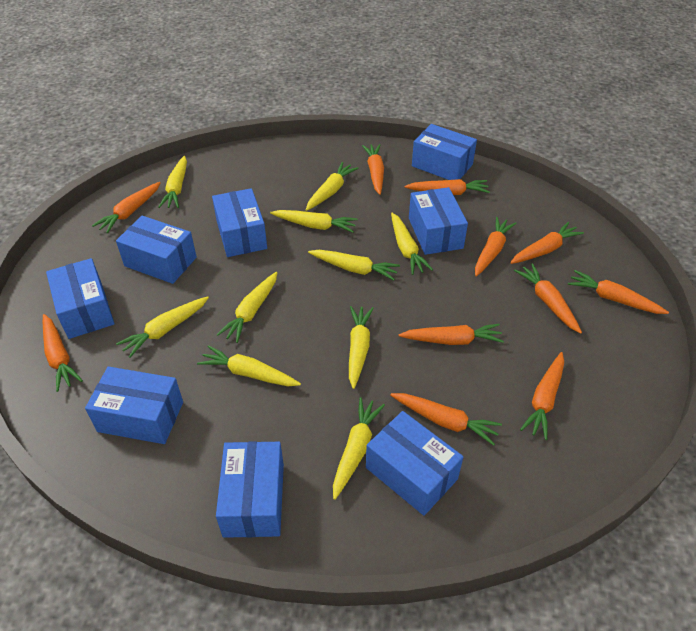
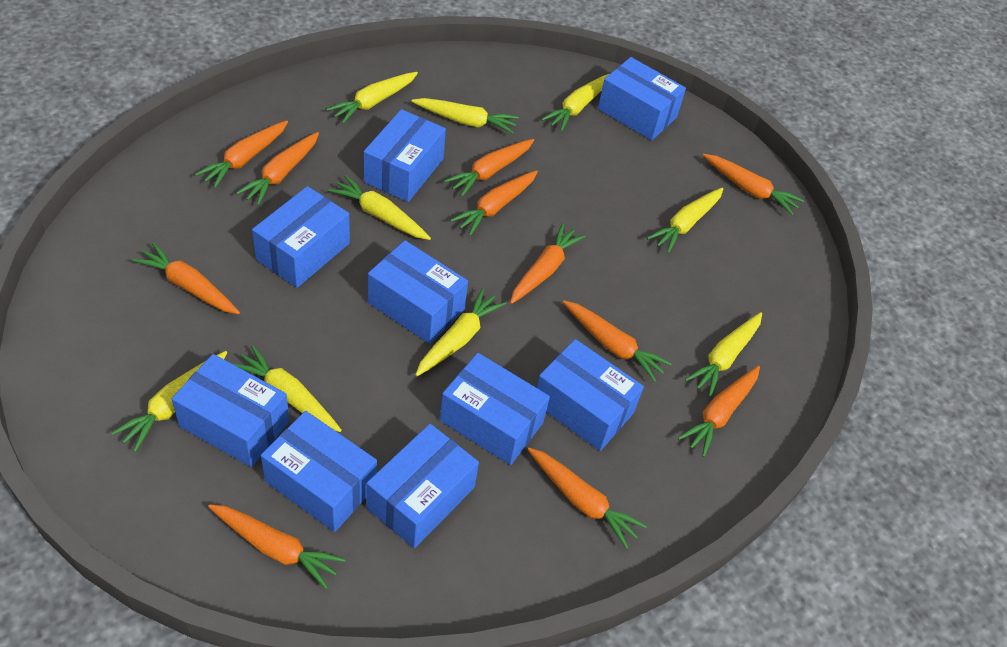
blue box: 8 -> 9
yellow carrot: 10 -> 9

